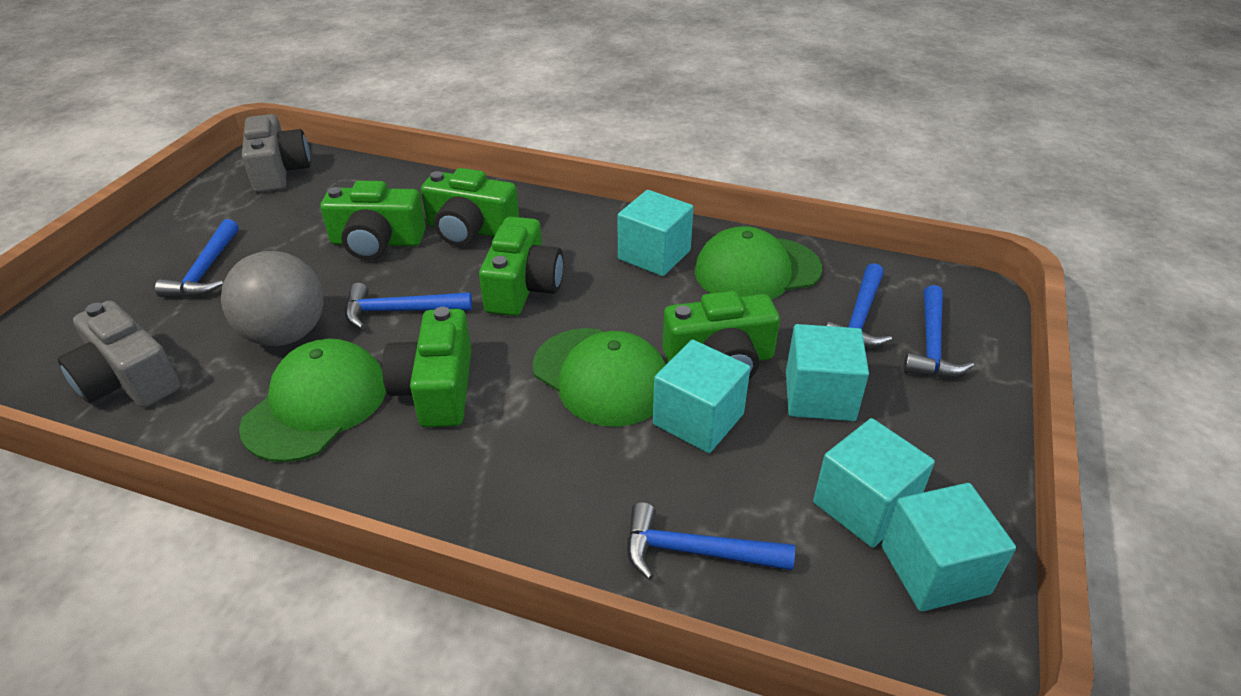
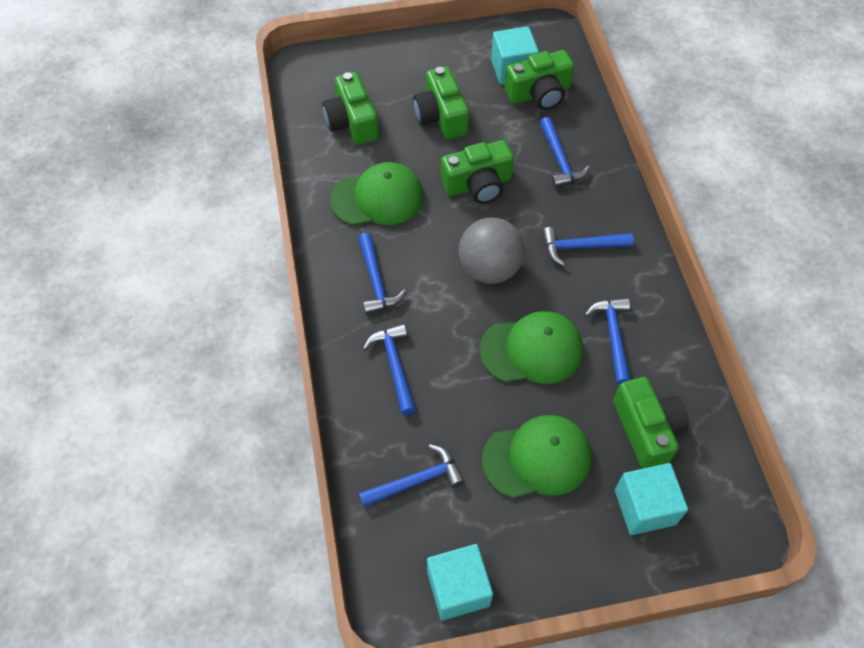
blue hammer: 5 -> 6
grey camera: 2 -> 0
turquoise cube: 5 -> 3

